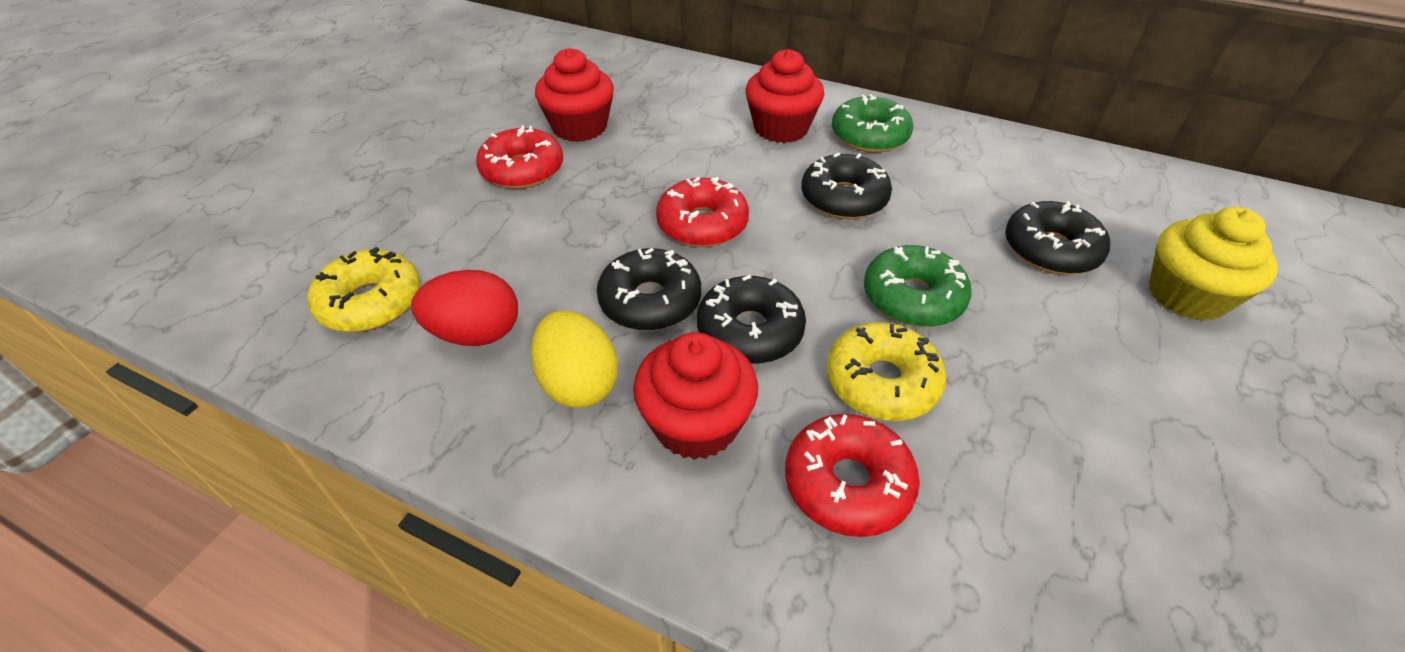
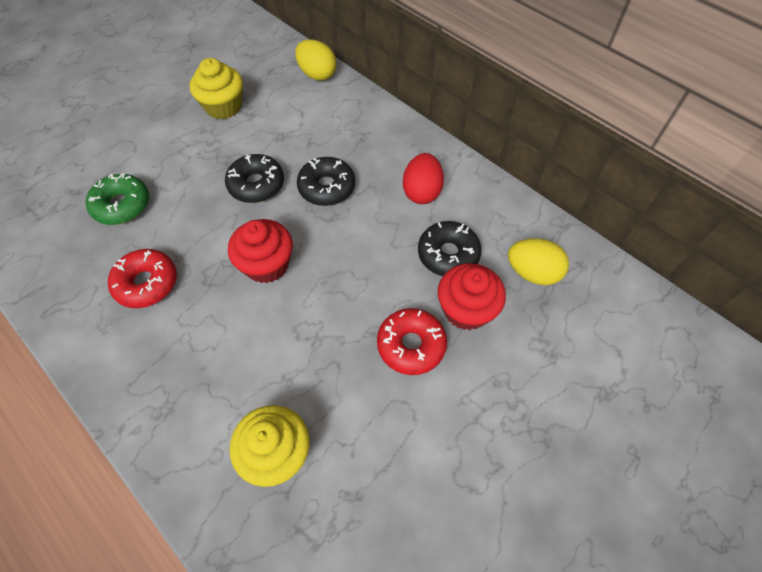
black donut: 4 -> 3
green donut: 2 -> 1
red cupcake: 3 -> 2
red donut: 3 -> 2
yellow cupcake: 1 -> 2
yellow donut: 2 -> 0
yellow egg: 1 -> 2

